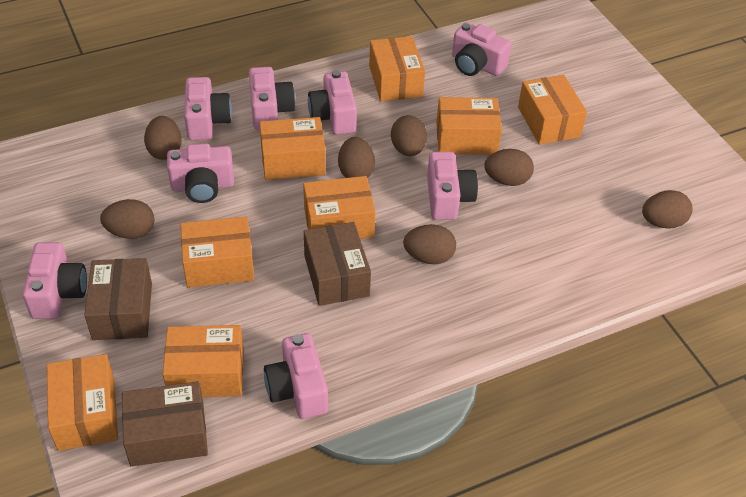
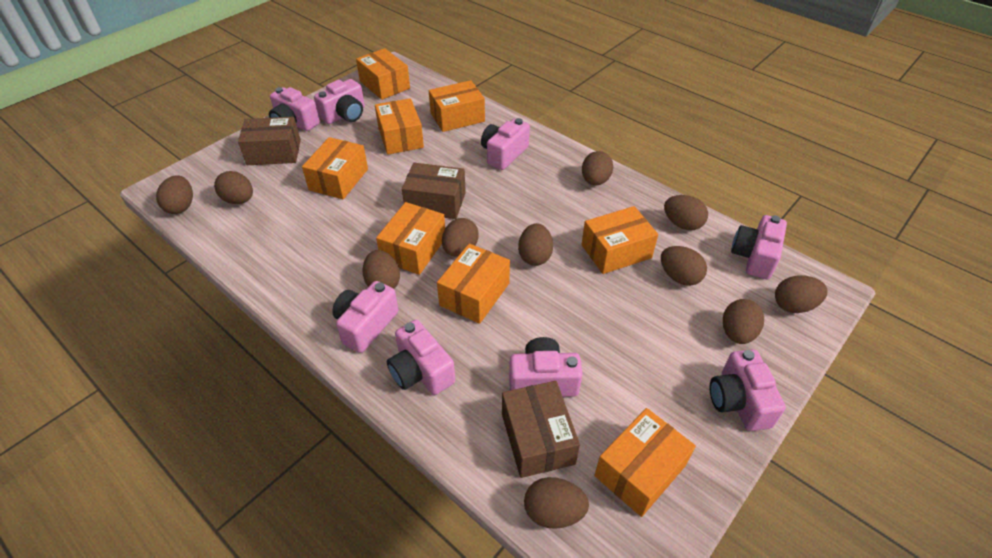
brown egg: 7 -> 11

